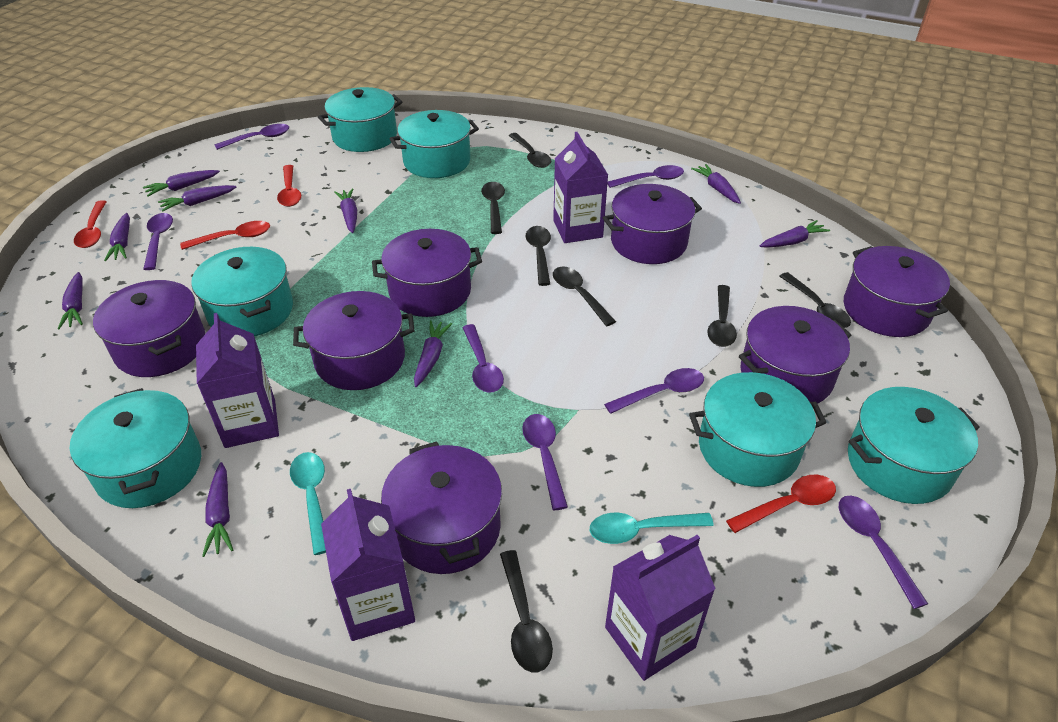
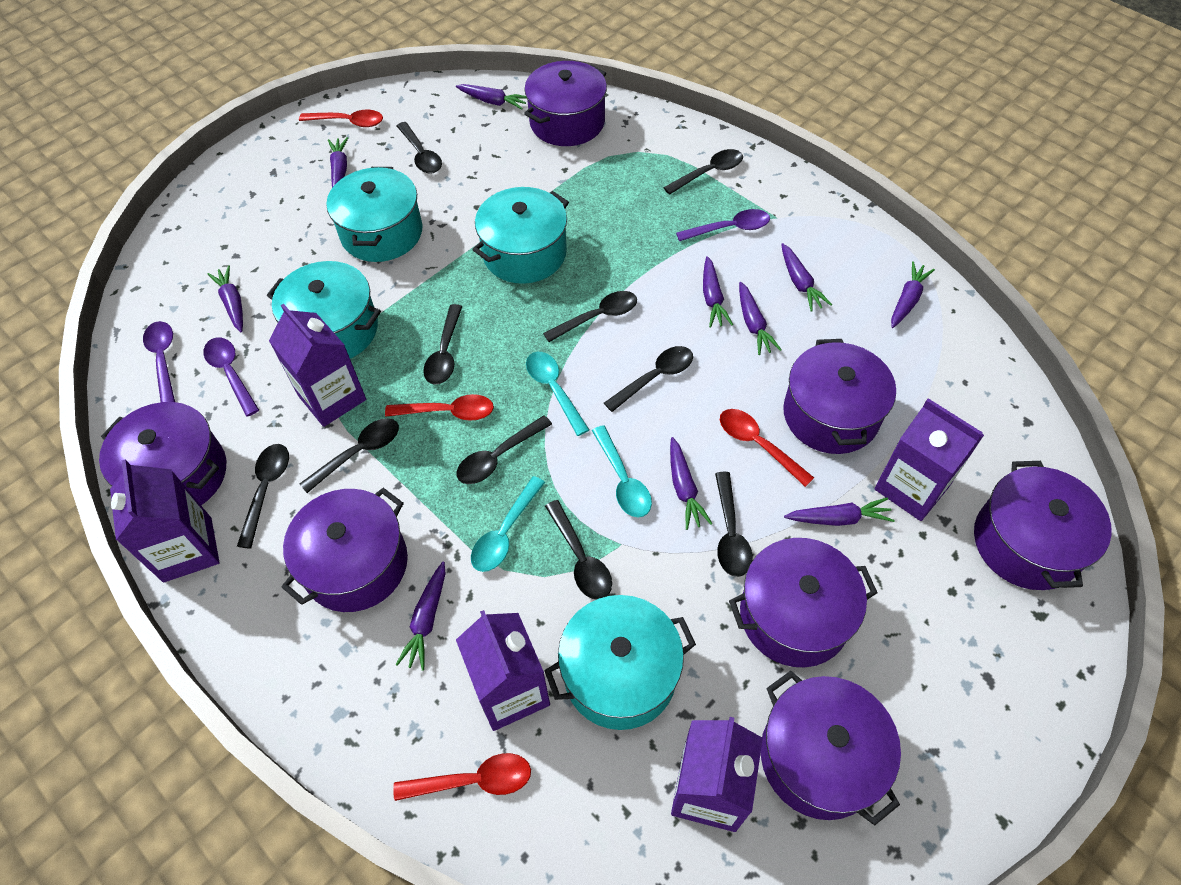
black spoon: 7 -> 10
purple carrot: 9 -> 10
purple carton: 4 -> 5
purple spoon: 7 -> 3
turquoise pot: 6 -> 4
turquoise spoon: 2 -> 3

